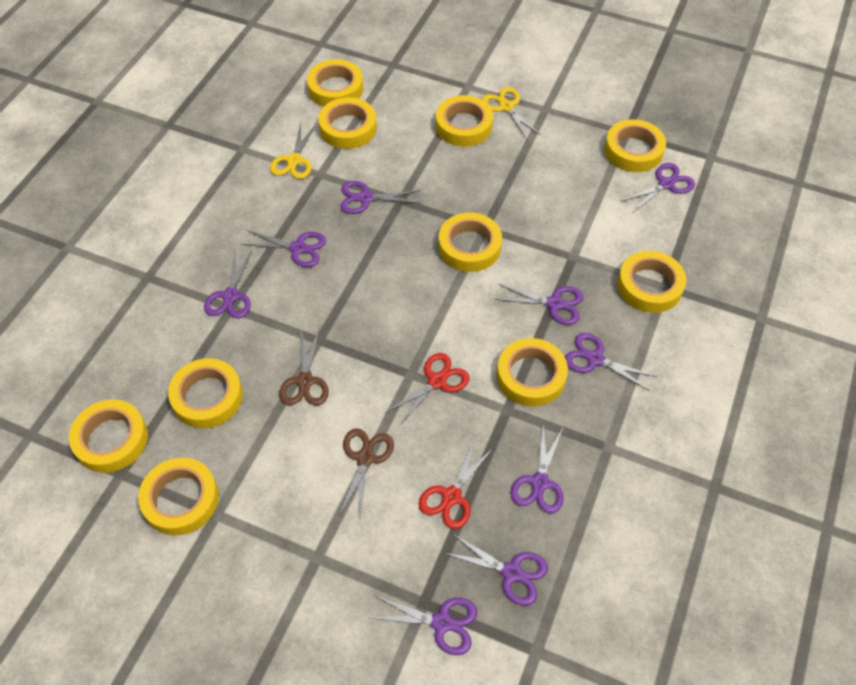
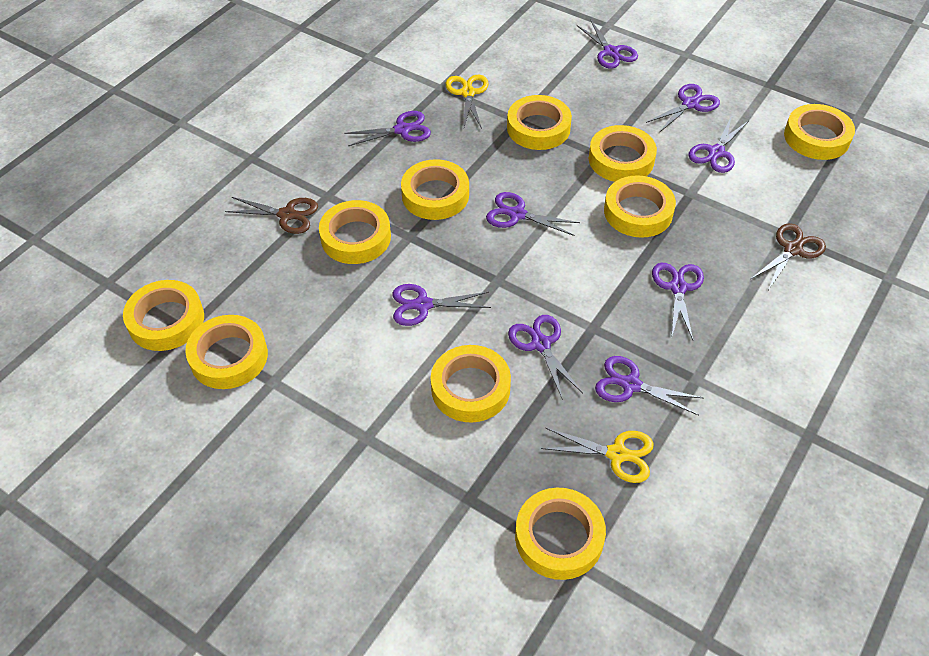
red scissors: 2 -> 0

